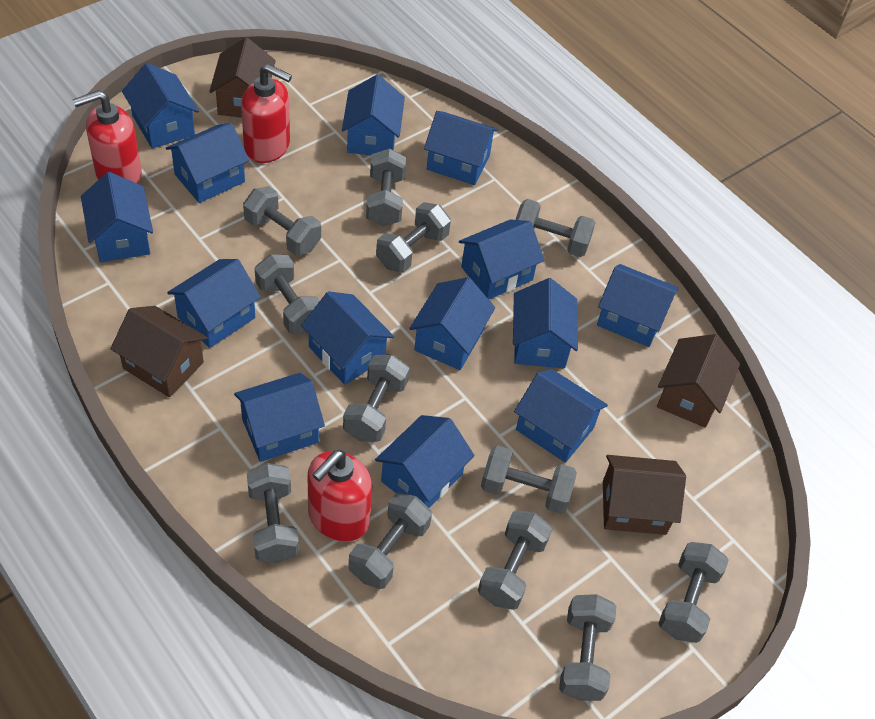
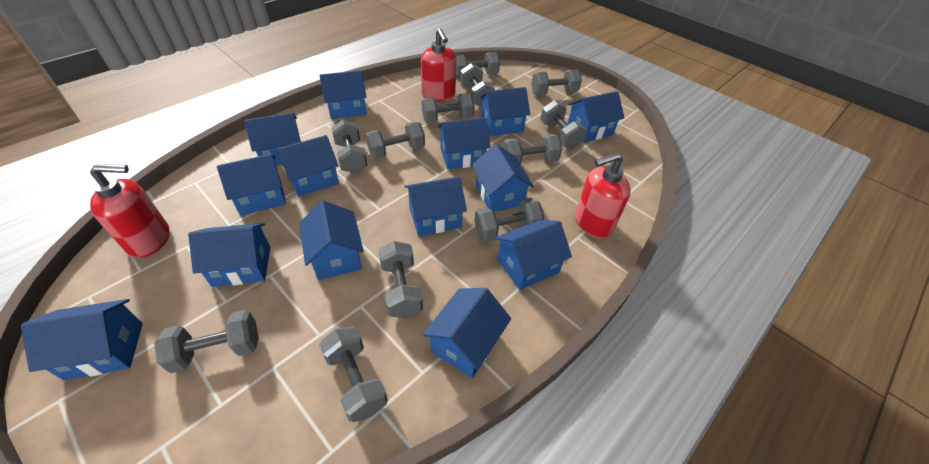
brown house: 4 -> 0

